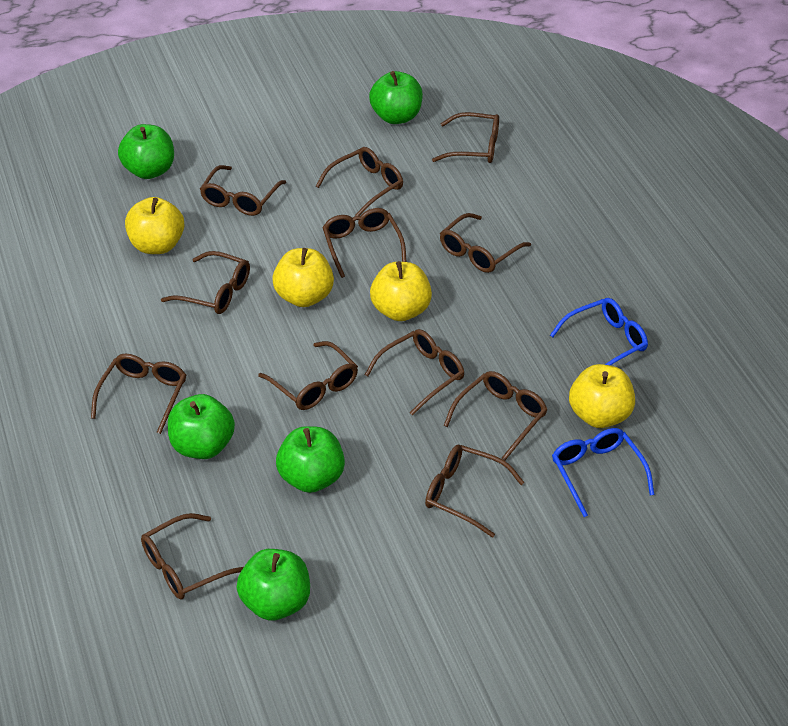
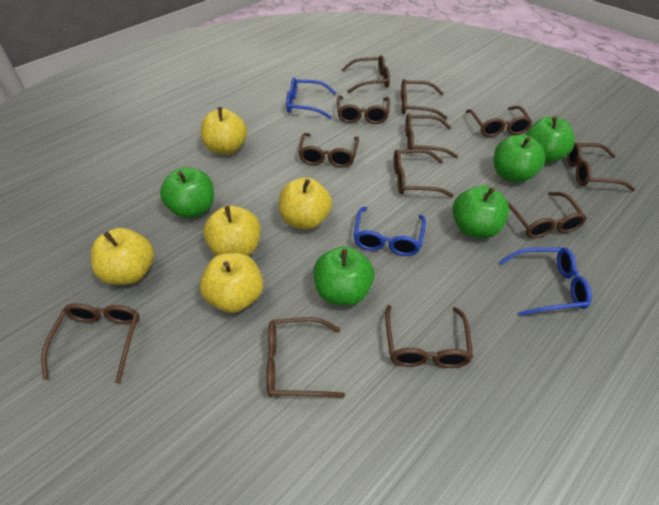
blue glasses: 2 -> 3
yellow apple: 4 -> 5

